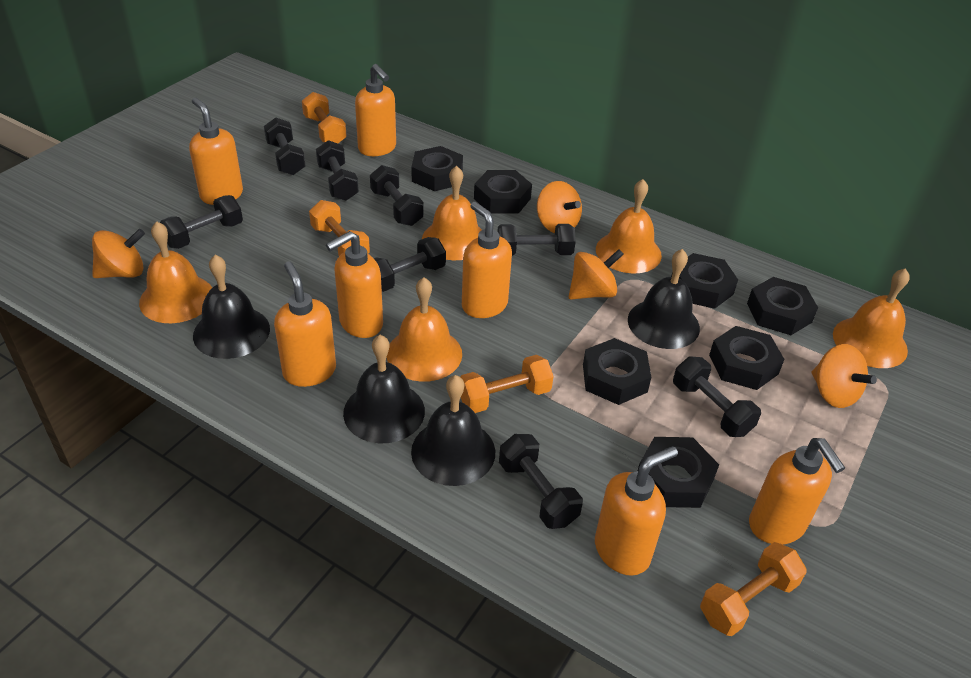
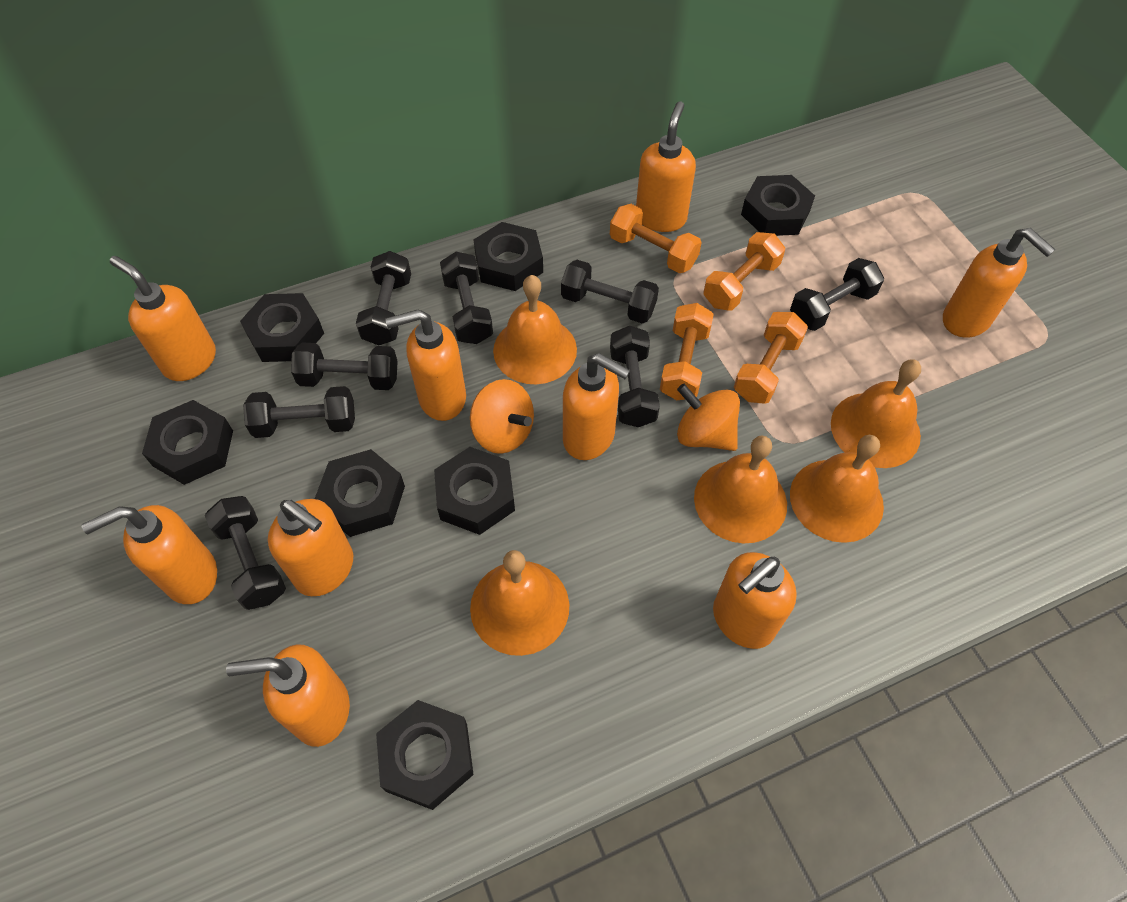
black bell: 4 -> 0
orange soap dispenser: 7 -> 9
orange spinning top: 4 -> 2

